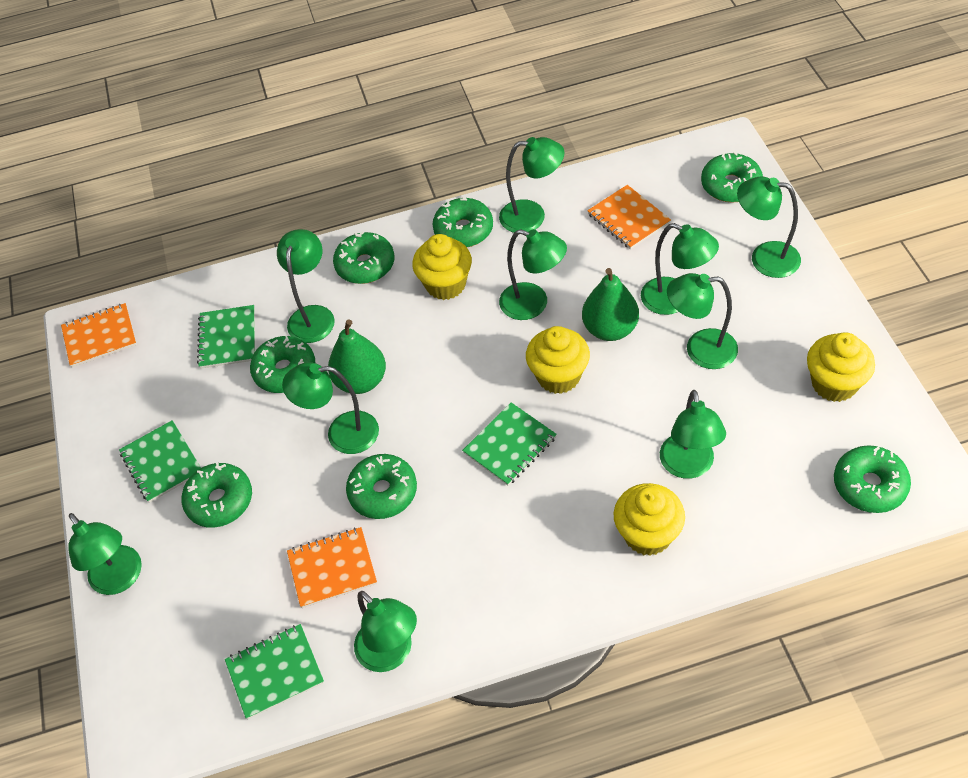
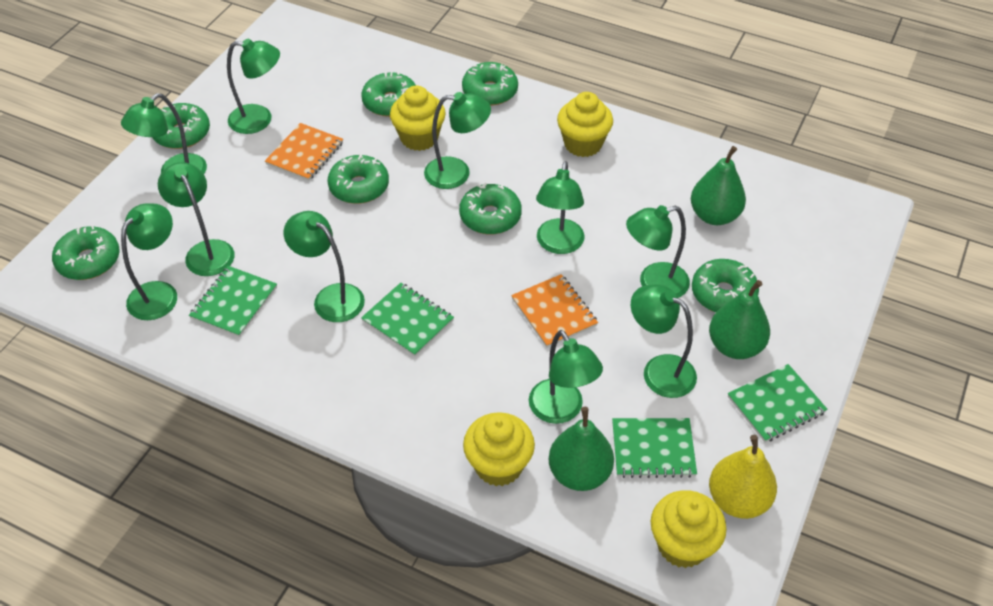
green pear: 2 -> 3
orange notebook: 3 -> 2
yellow pear: 0 -> 1

